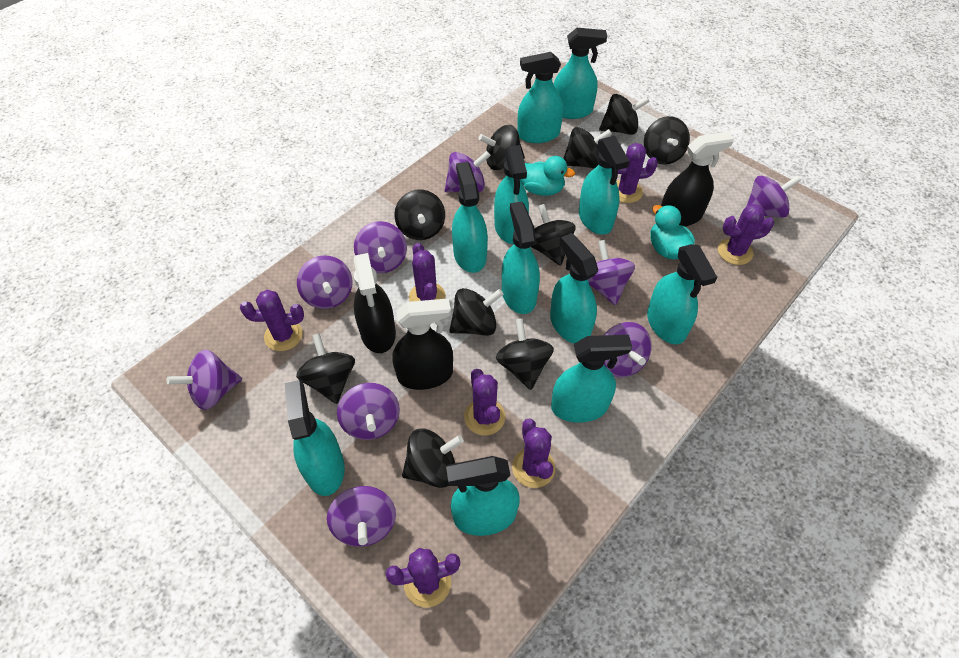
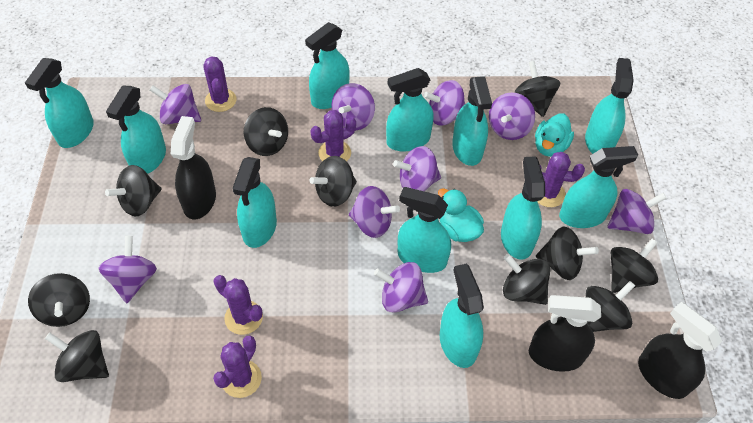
purple cactus: 7 -> 5

